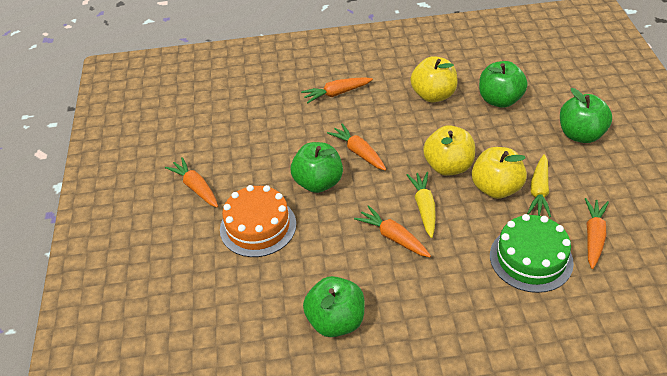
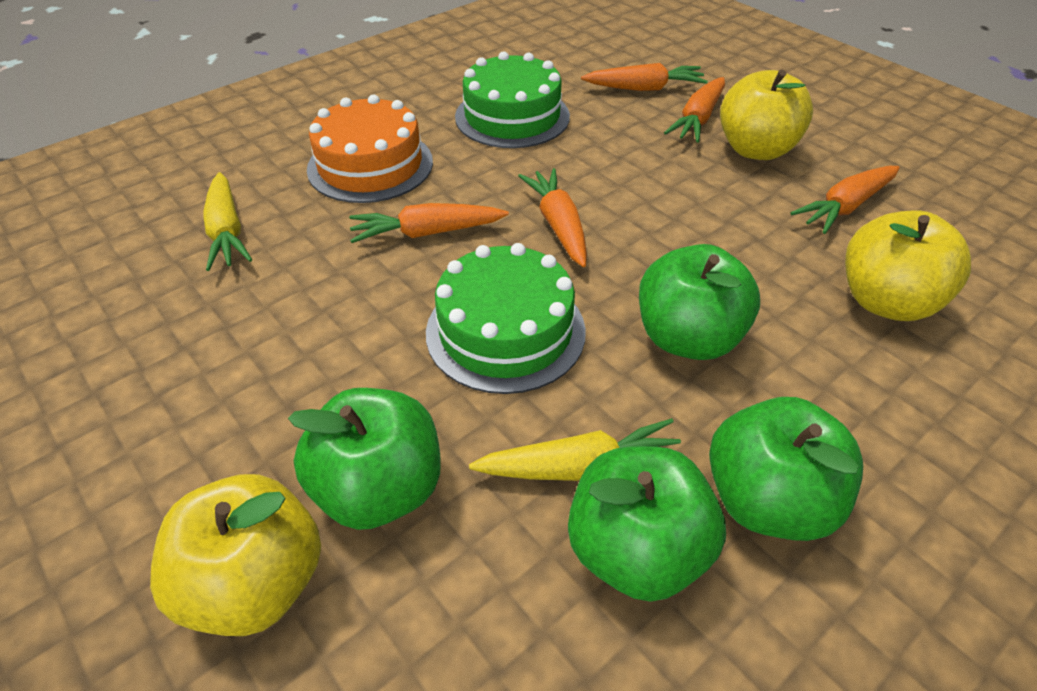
green cake: 1 -> 2

